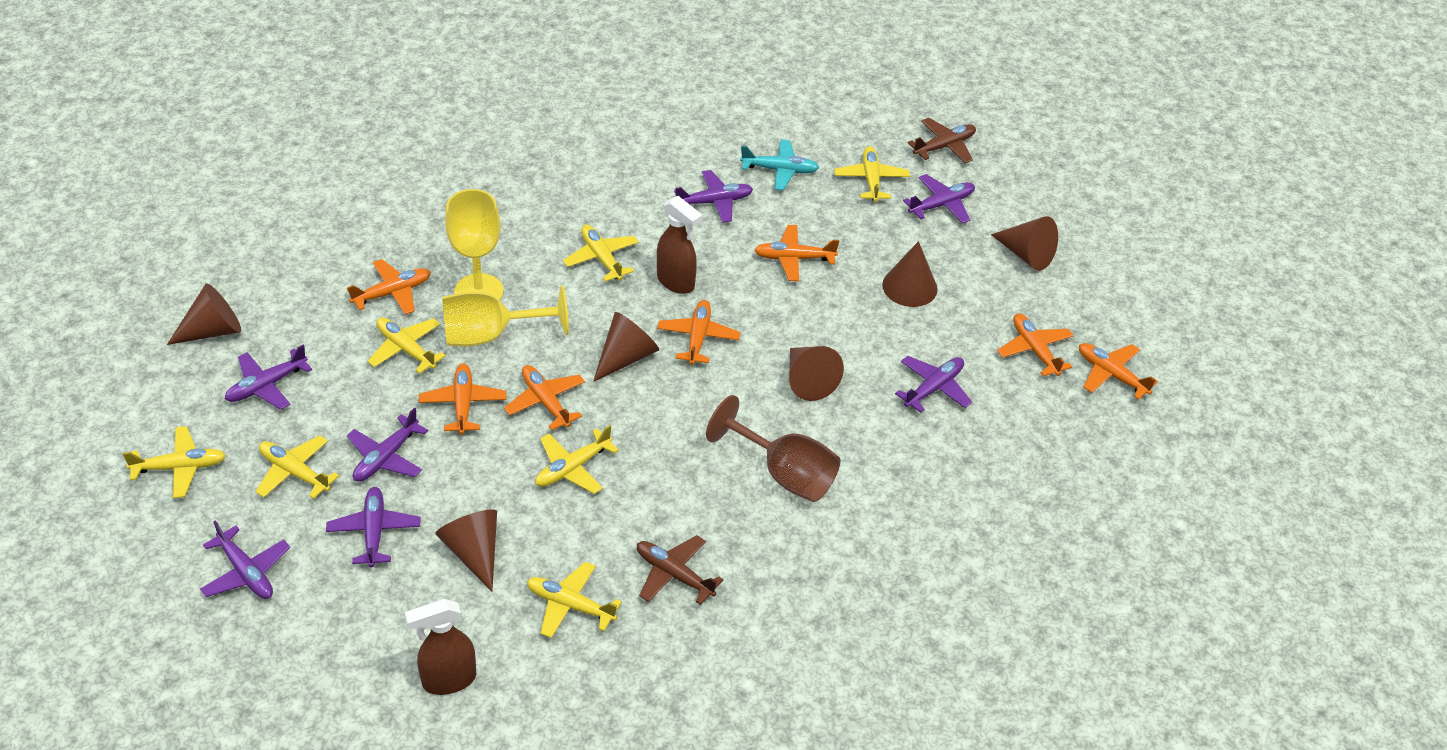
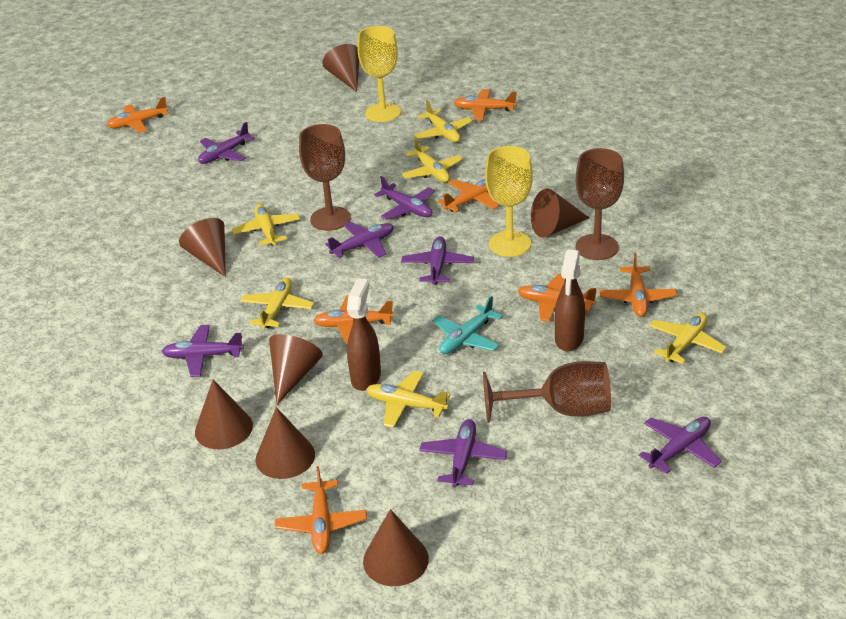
brown cone: 6 -> 7
brown goblet: 1 -> 3
brown plane: 2 -> 0
yellow plane: 7 -> 6

